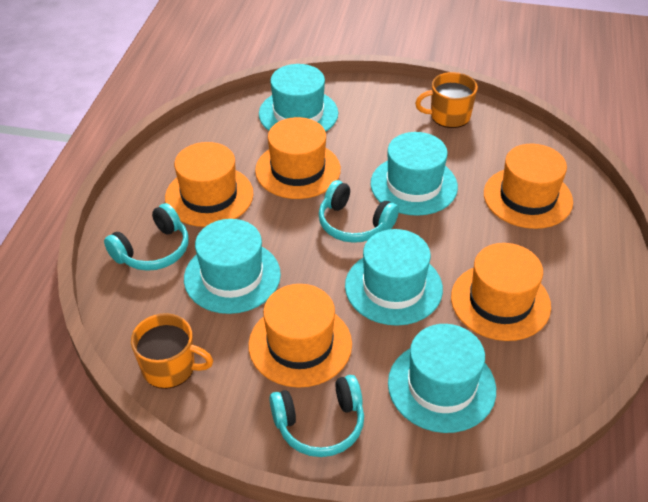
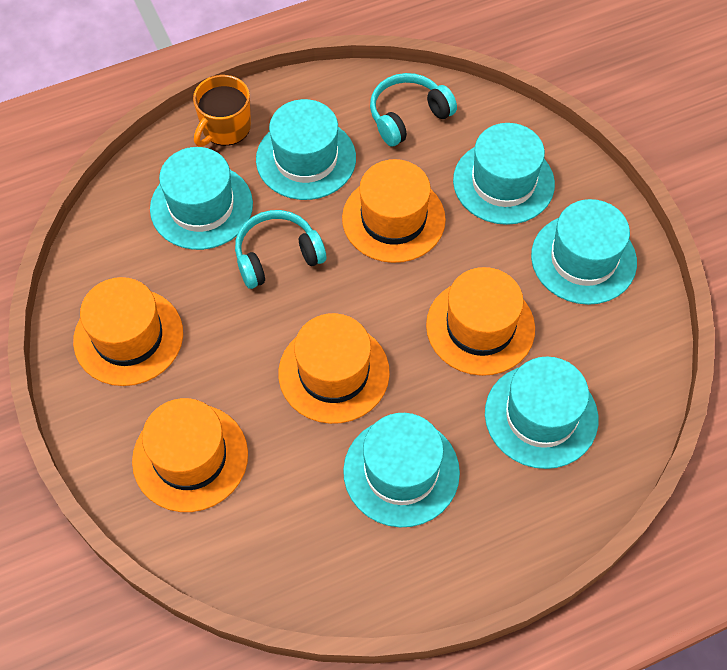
orange mug: 2 -> 1
turquoise hat: 5 -> 6
turquoise headphones: 3 -> 2

